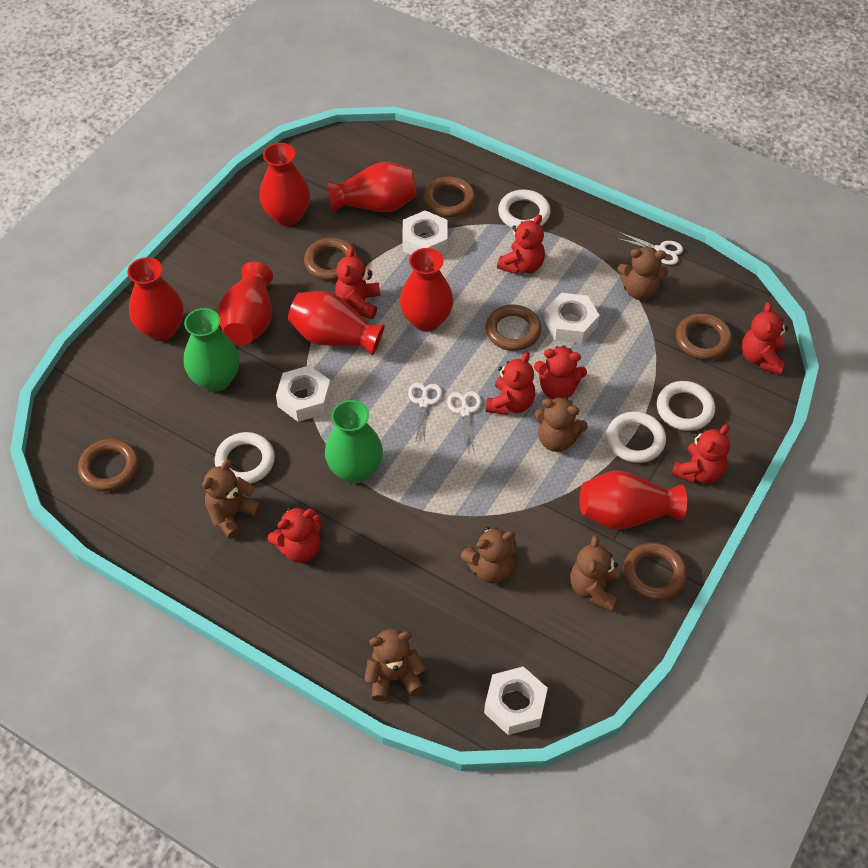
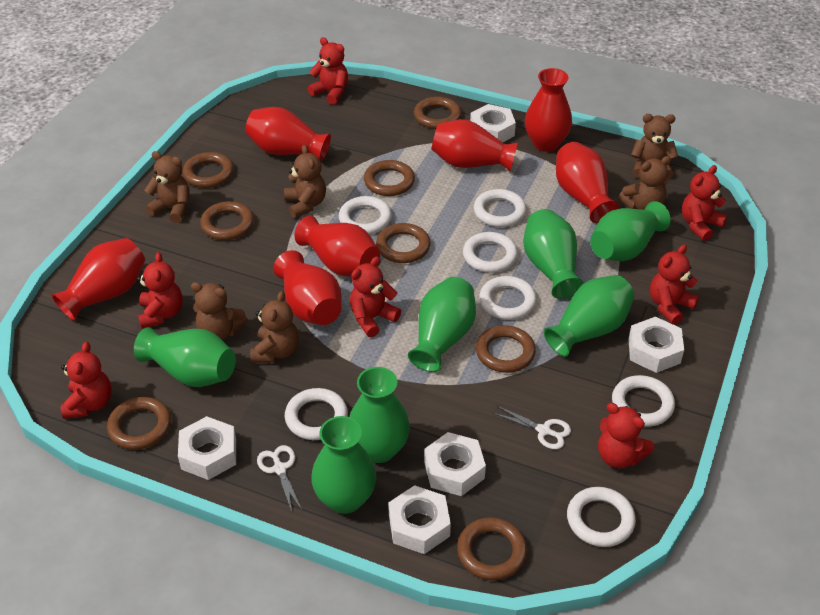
brown ring: 6 -> 8
green vase: 2 -> 7
white nut: 4 -> 5
white ring: 4 -> 7
white scissors: 3 -> 2

